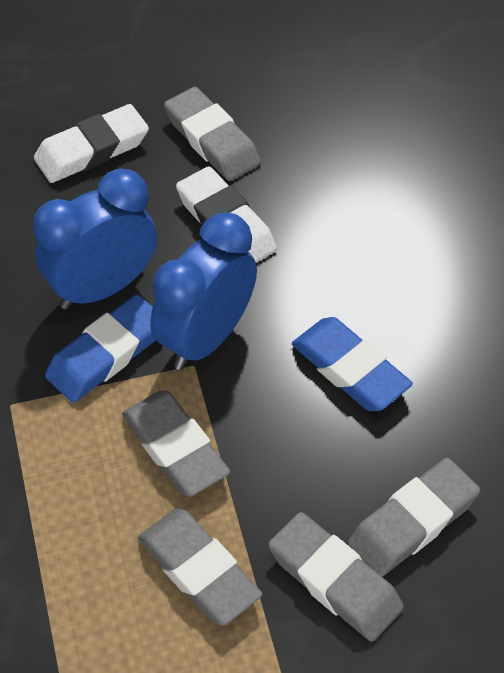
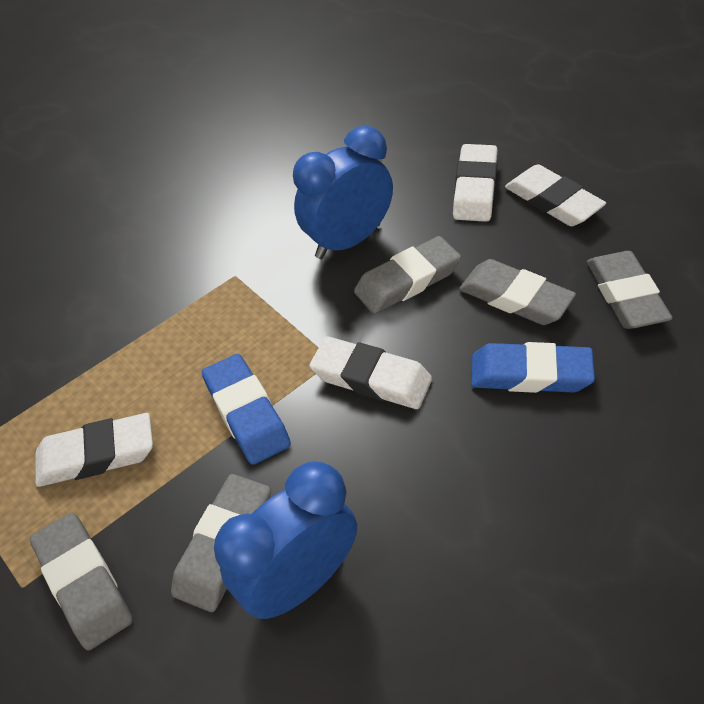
white eraser: 2 -> 4

